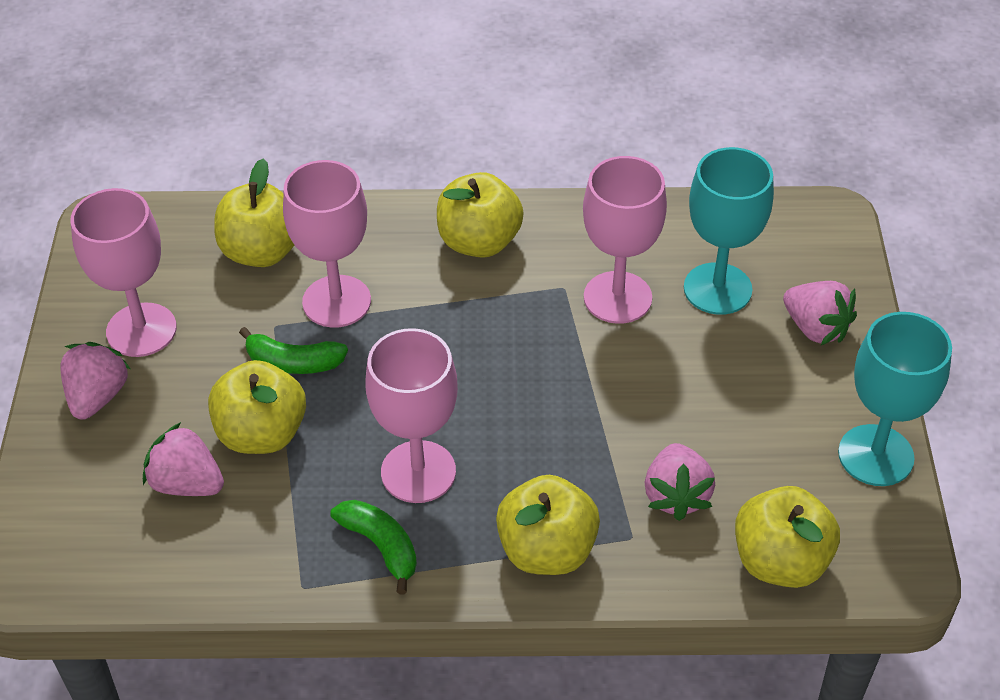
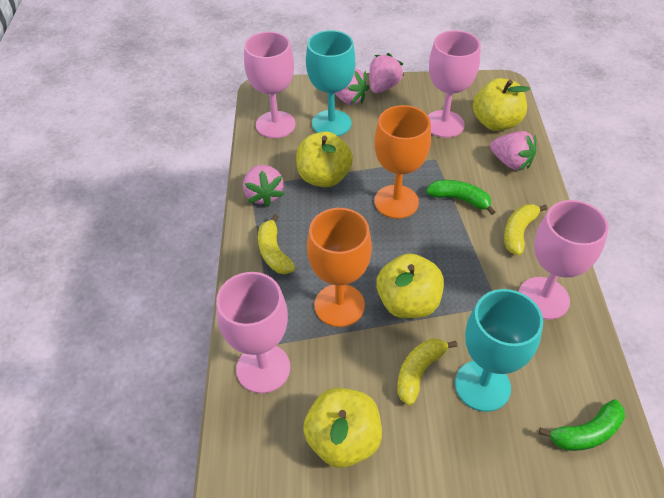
orange goblet: 0 -> 2
yellow apple: 5 -> 4
yellow banana: 0 -> 3

